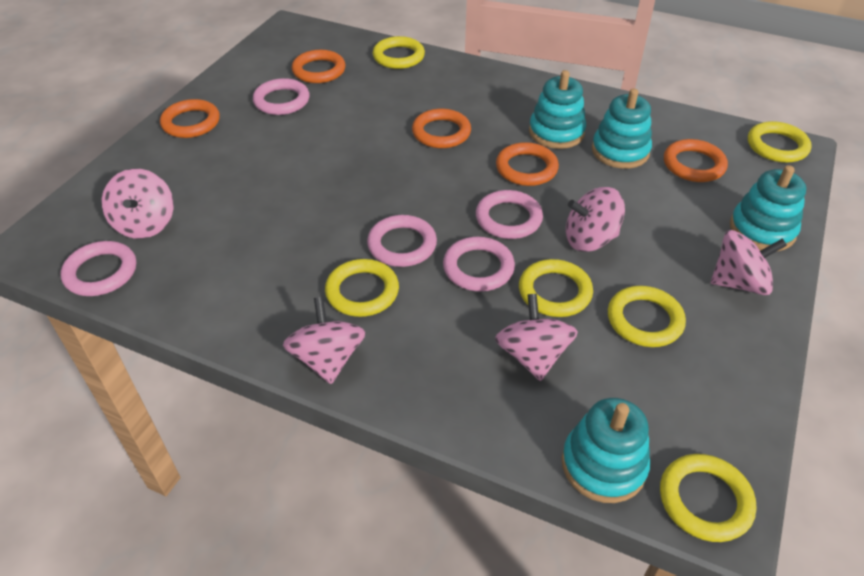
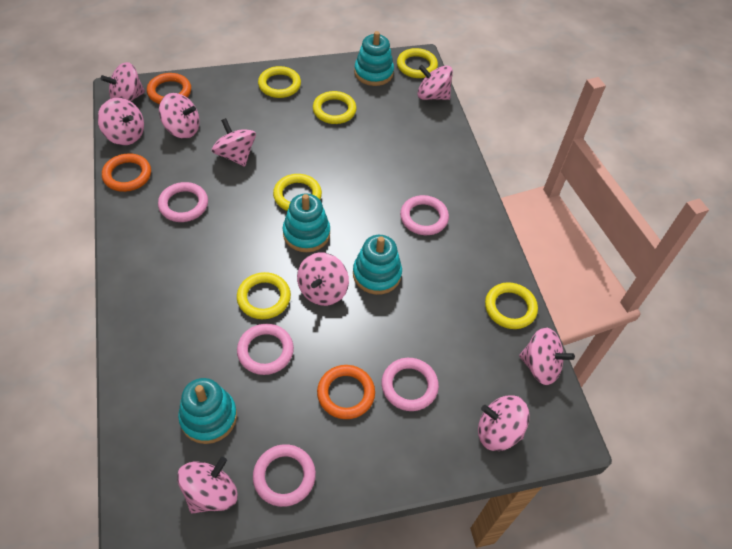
orange ring: 5 -> 3
pink spinning top: 5 -> 9

